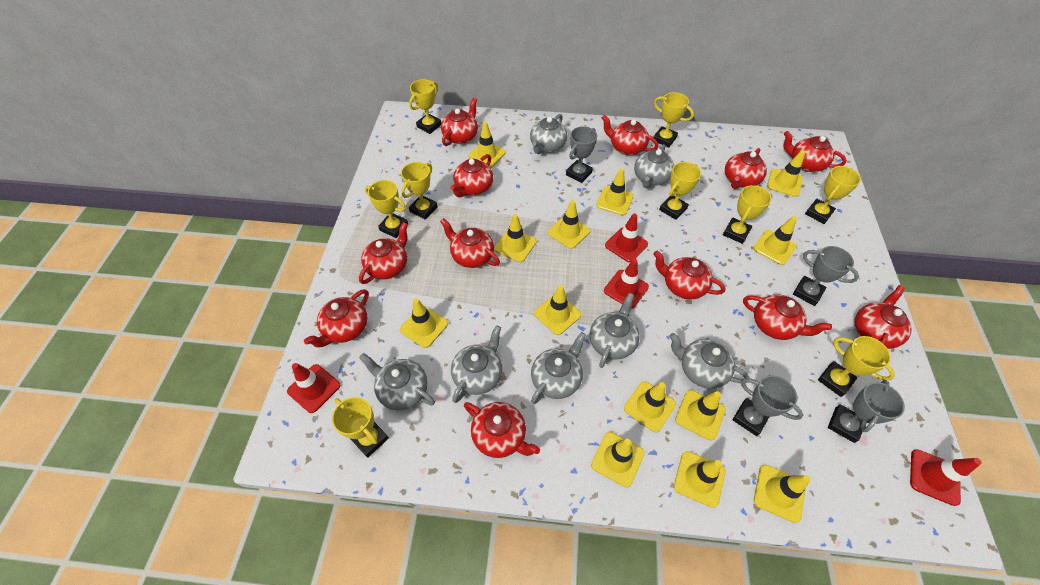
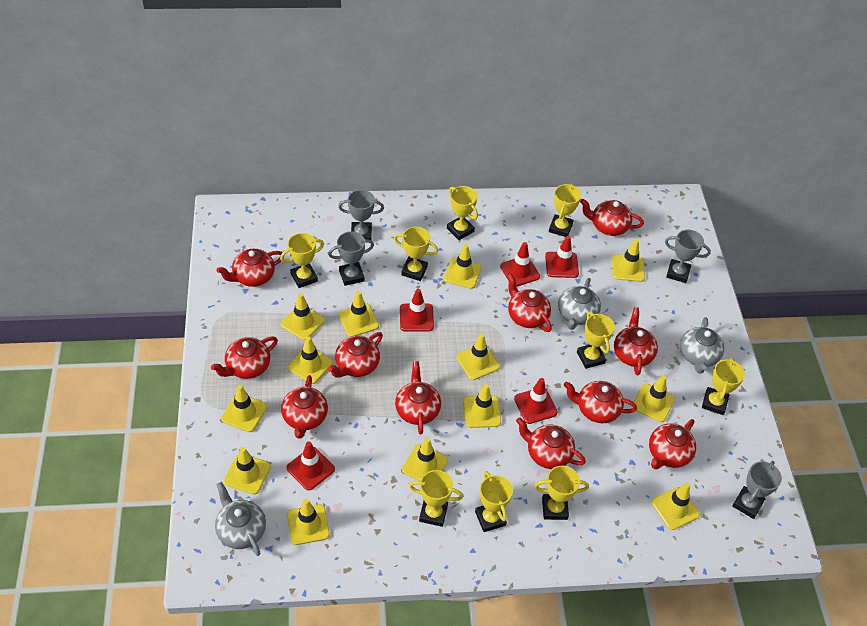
grey teapot: 7 -> 3
red teapot: 12 -> 11
red traffic cone: 4 -> 5

